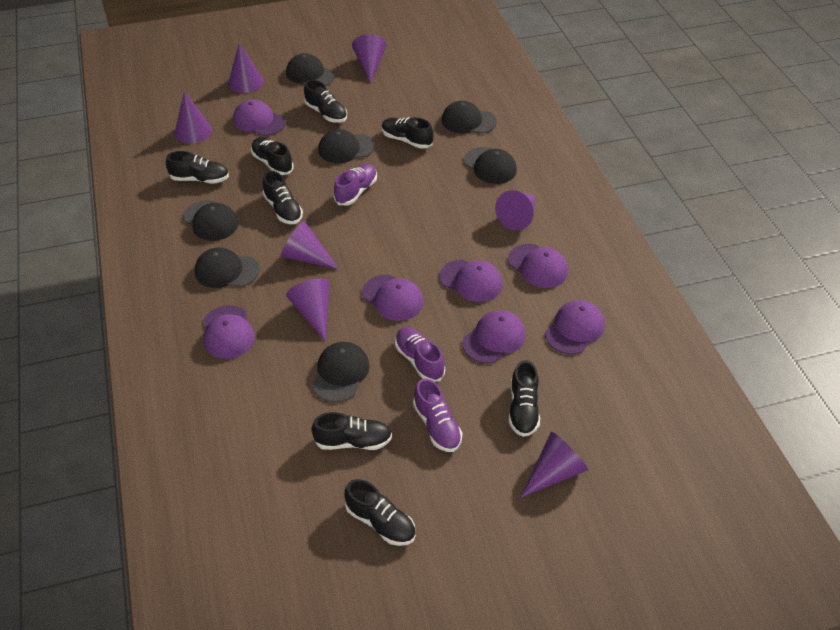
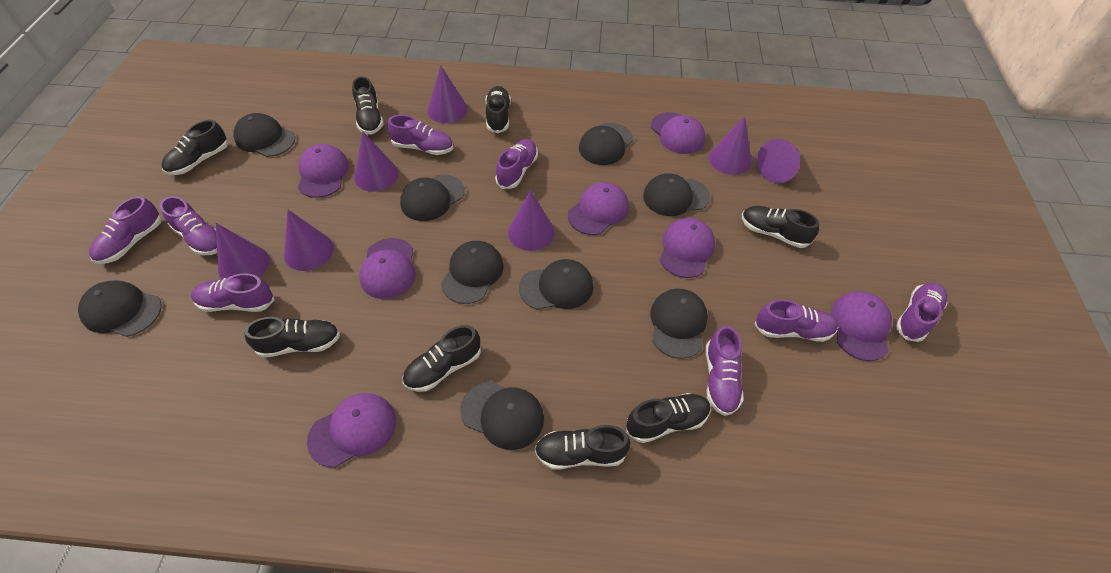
black cap: 7 -> 9
purple shoe: 3 -> 8

